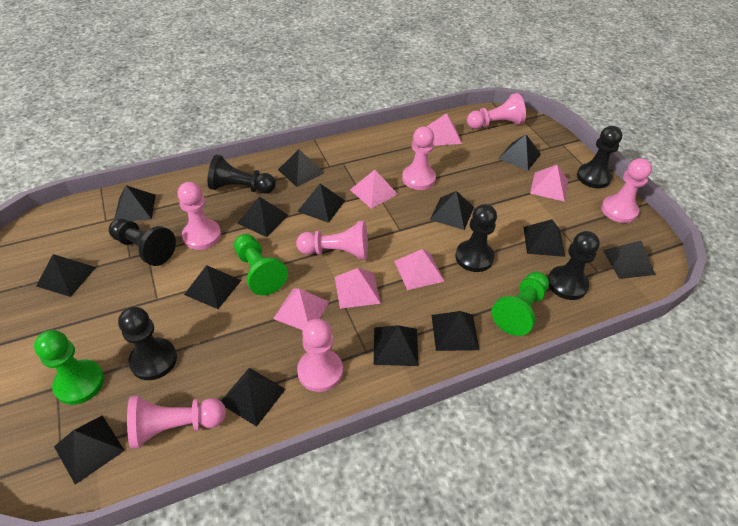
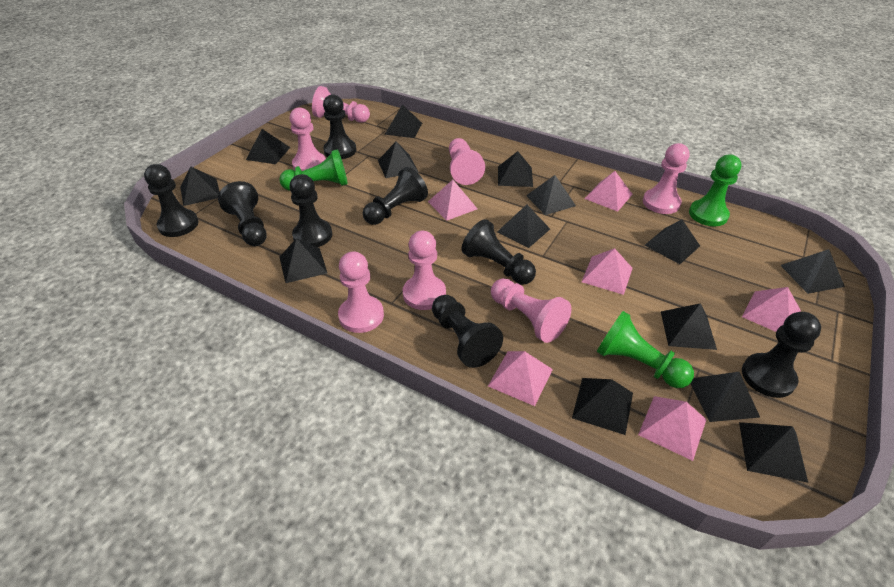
black pawn: 6 -> 8

